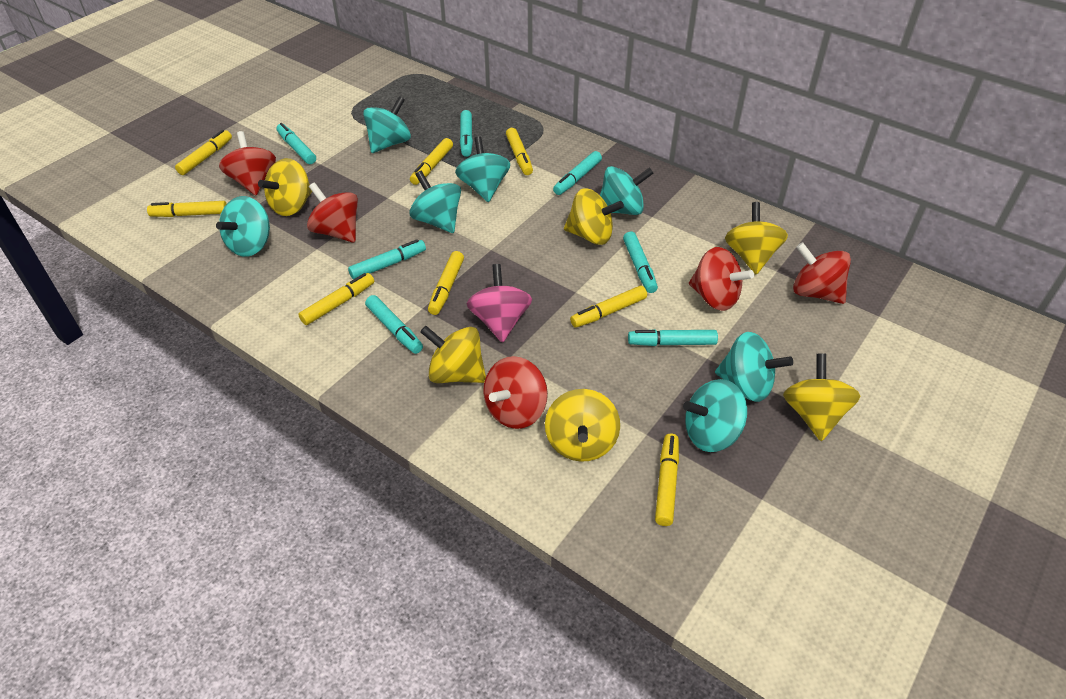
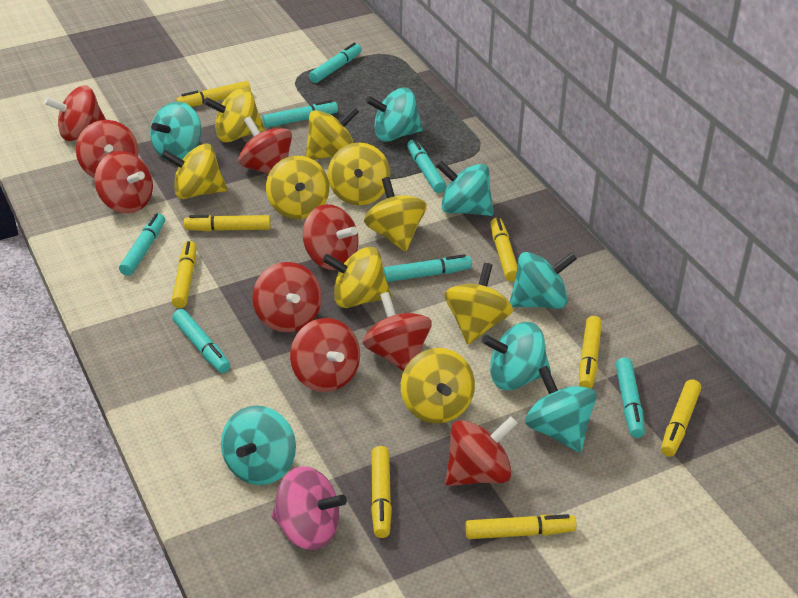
red spinning top: 5 -> 9
yellow spinning top: 6 -> 9

